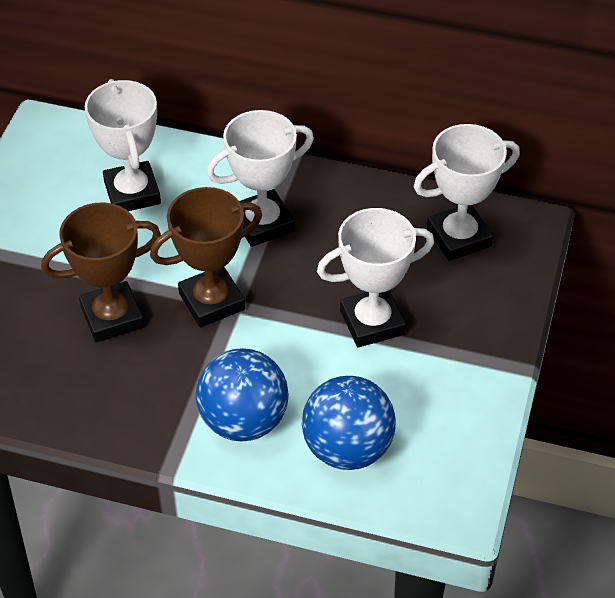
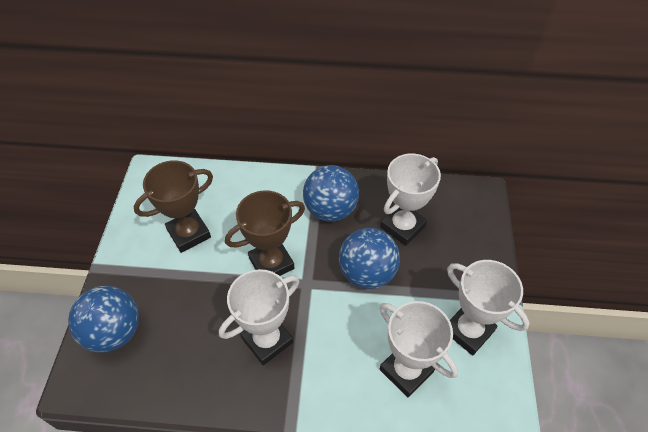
blue ball: 2 -> 3

